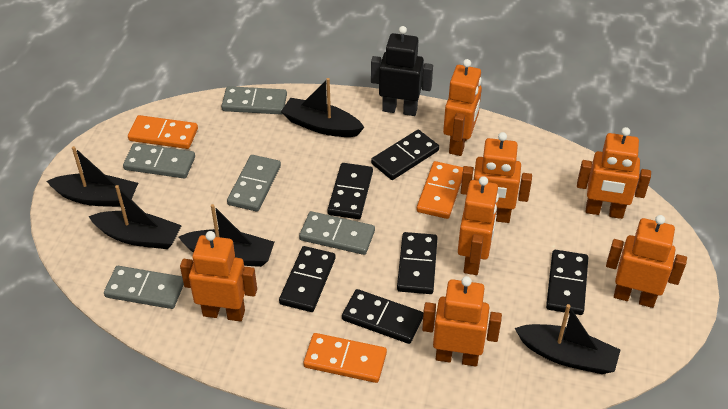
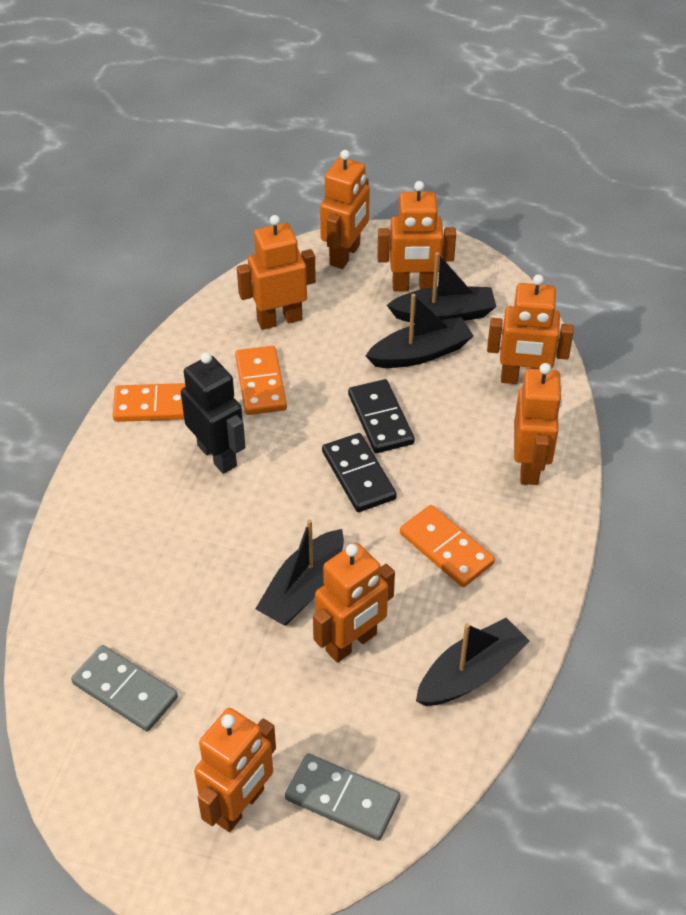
black boat: 5 -> 4
black domino: 6 -> 2
grey domino: 5 -> 2

